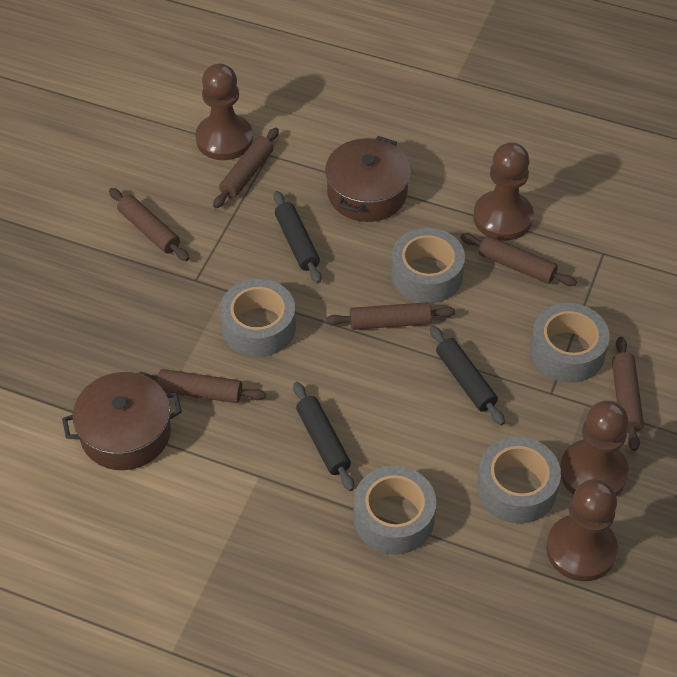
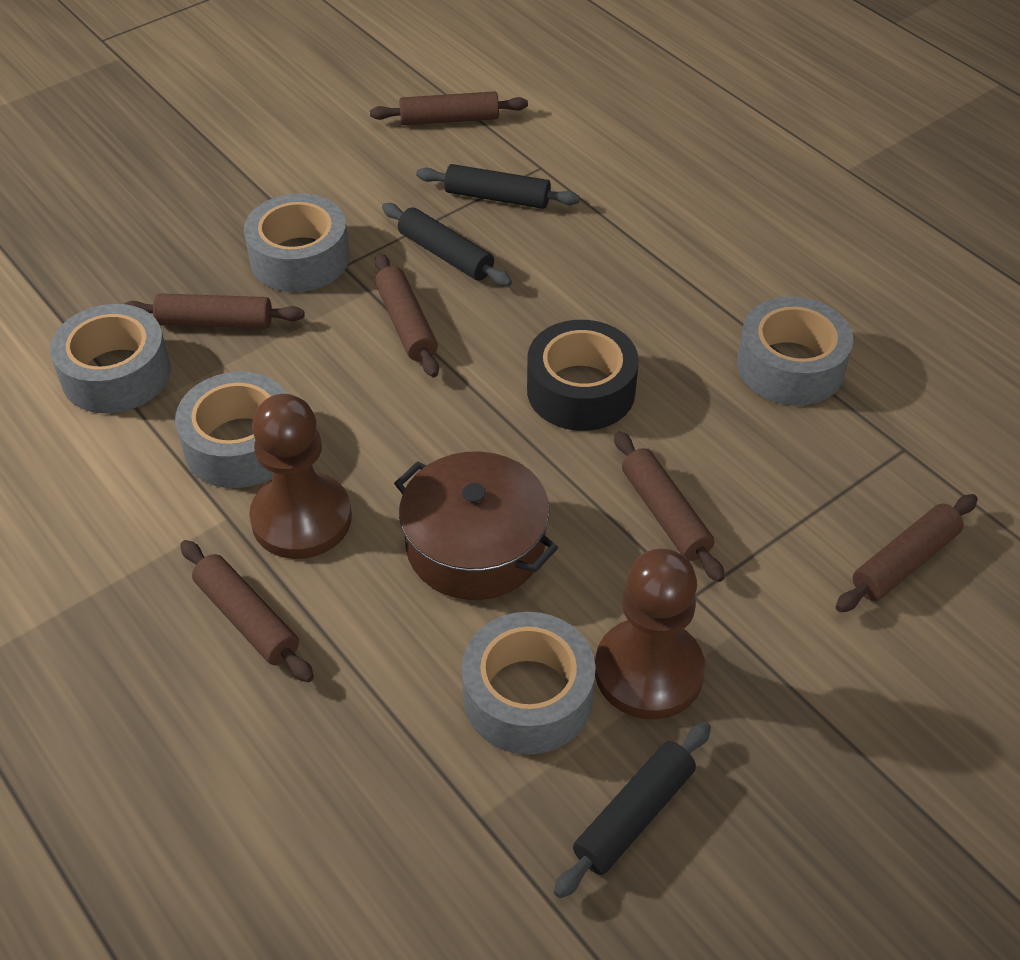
black tape: 0 -> 1
brown pawn: 4 -> 2
brown pot: 2 -> 1

